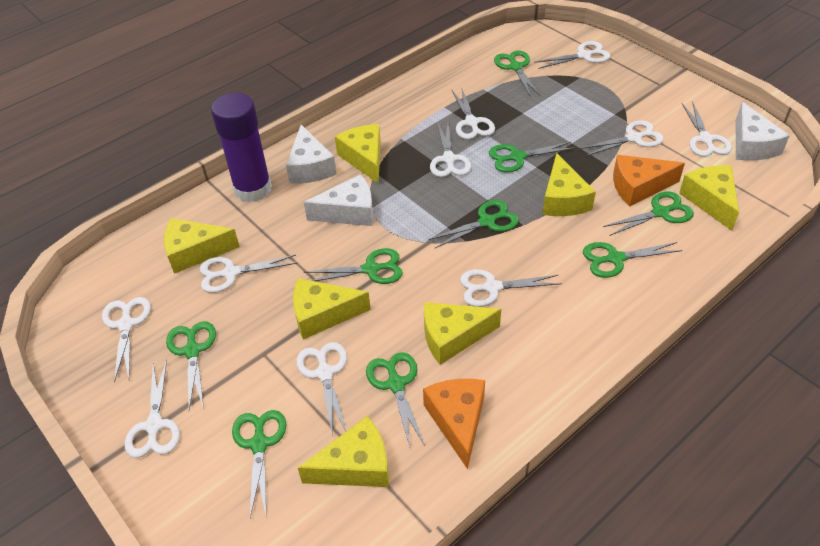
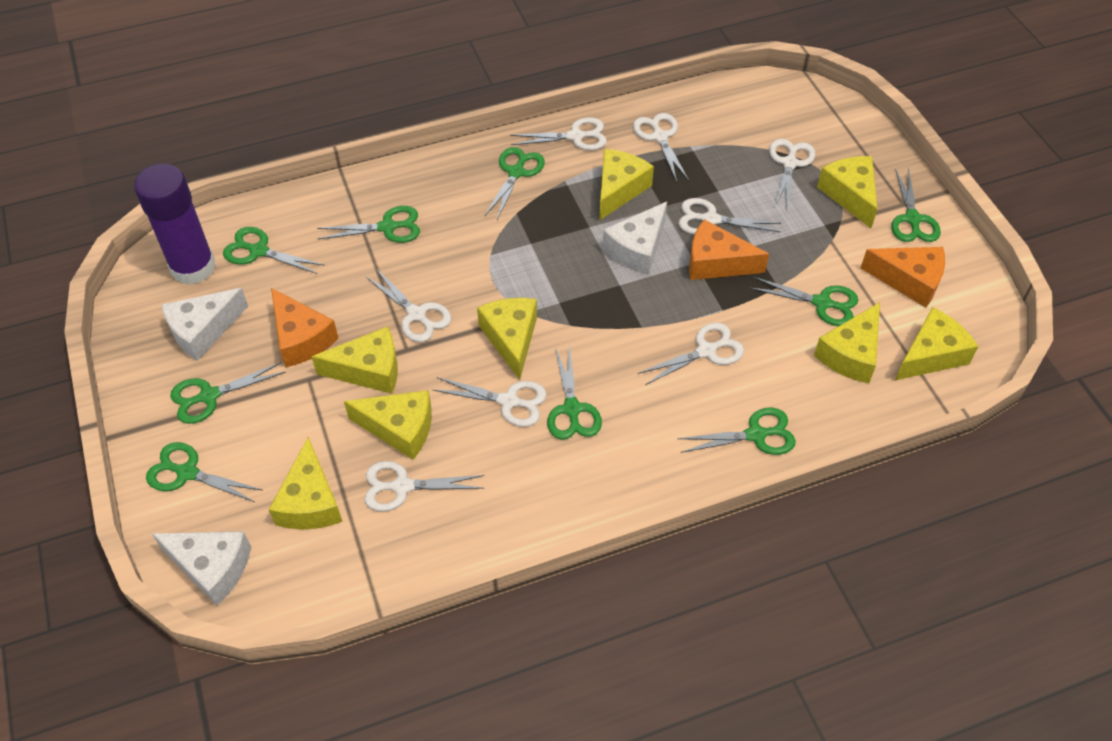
orange cheese: 2 -> 3
white scissors: 10 -> 8
yellow cheese: 7 -> 8

